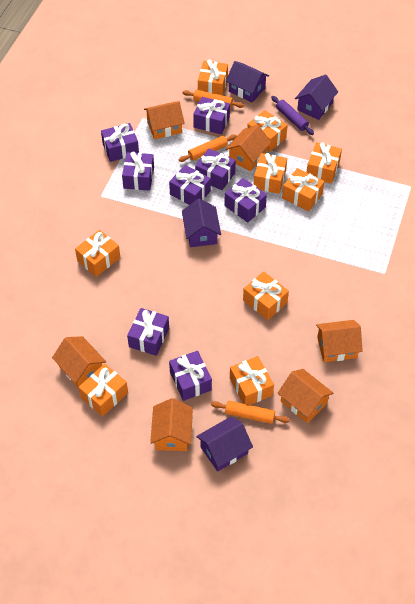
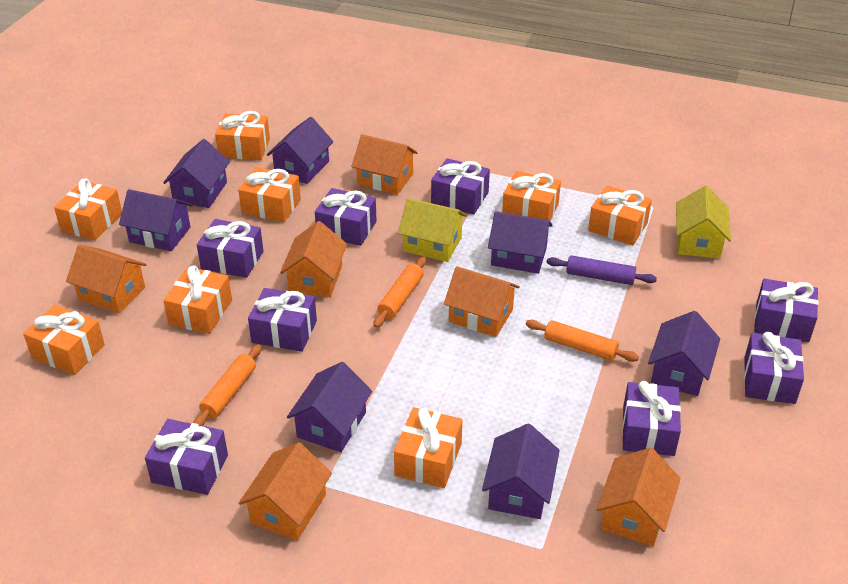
orange gift: 9 -> 8
purple house: 4 -> 7
yellow house: 0 -> 2

